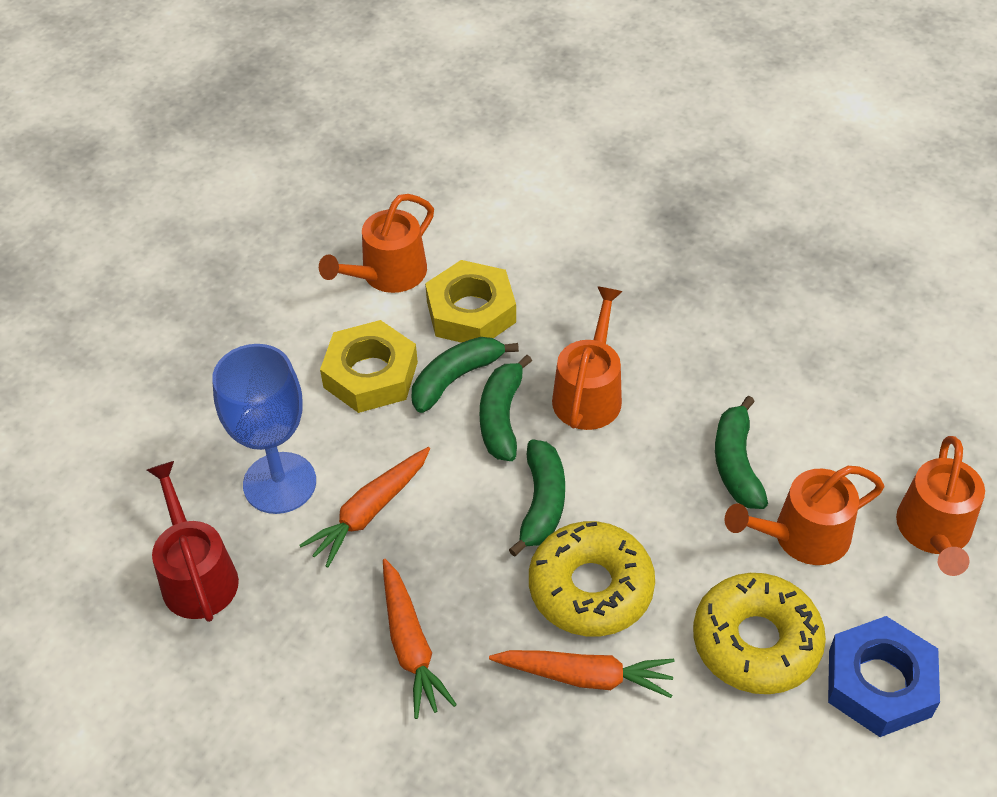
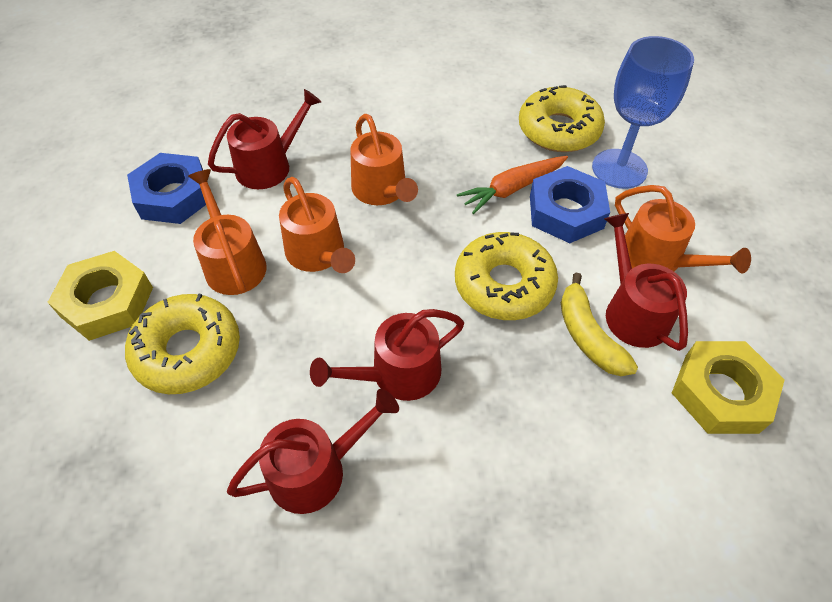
blue nut: 1 -> 2
green banana: 4 -> 0
orange carrot: 3 -> 1
red watering can: 1 -> 4
yellow banana: 0 -> 1
yellow donut: 2 -> 3

